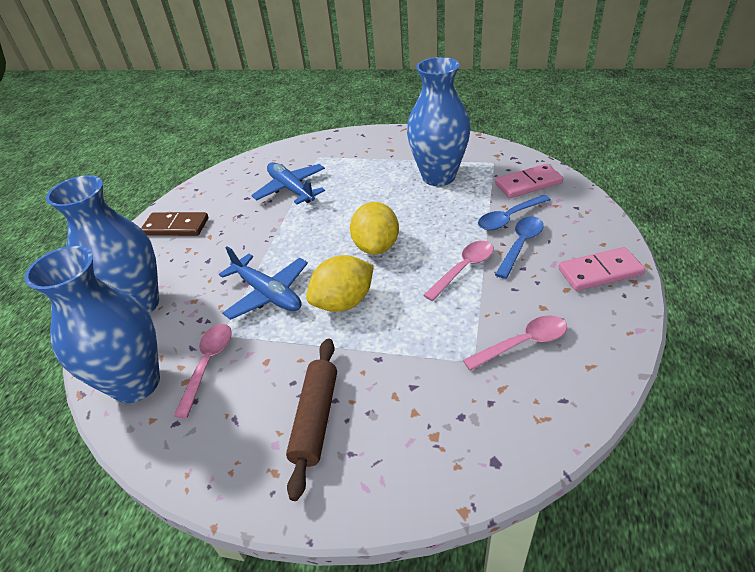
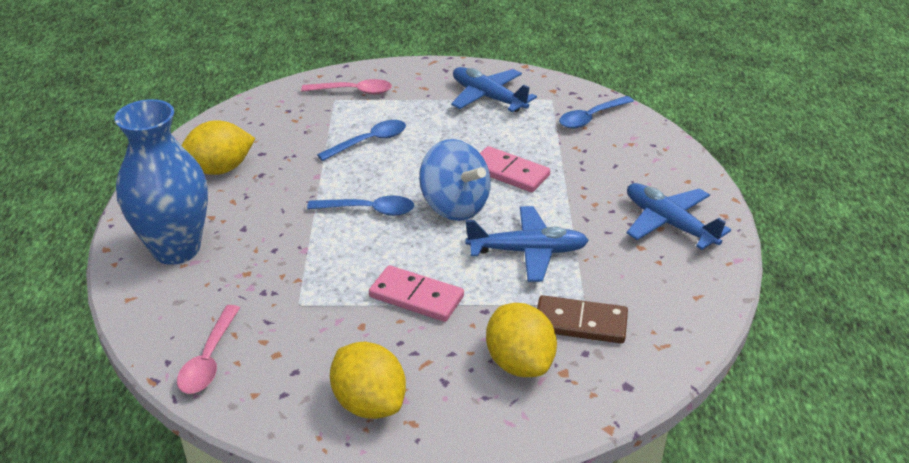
blue plane: 2 -> 3
blue spinning top: 0 -> 1
blue spoon: 2 -> 3
blue vase: 3 -> 1
brown rolling pin: 1 -> 0
pink spoon: 3 -> 2
yellow lemon: 2 -> 3

